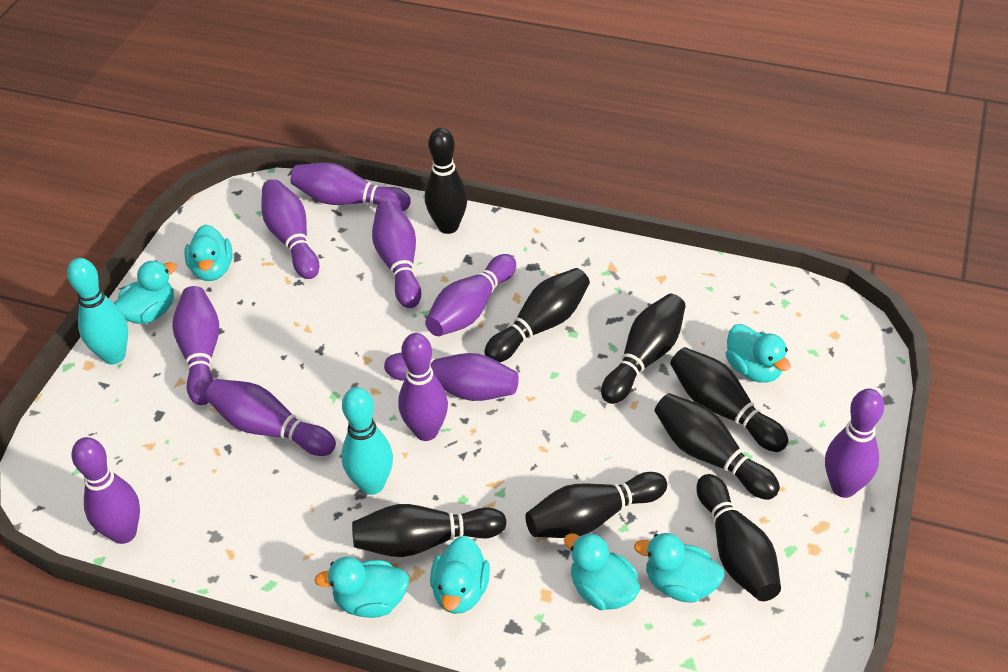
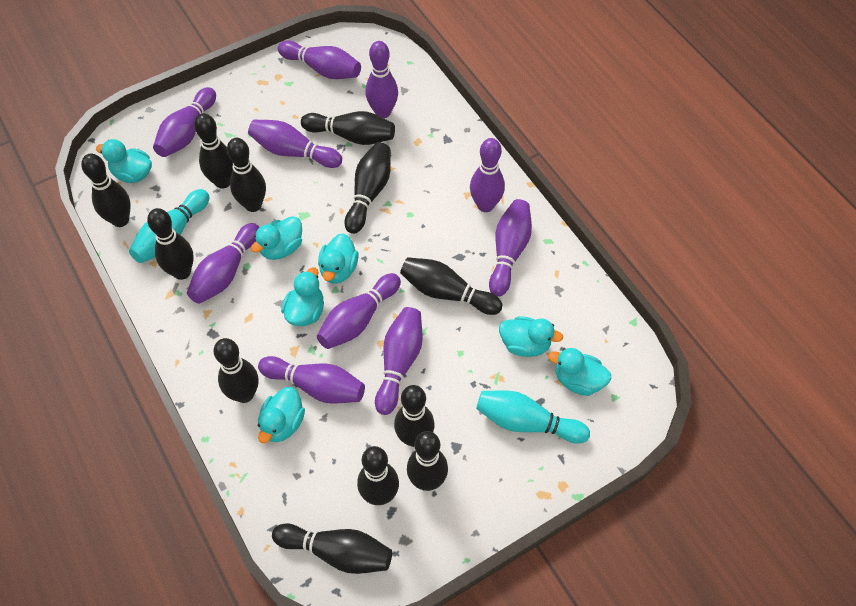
black bowling pin: 8 -> 12

